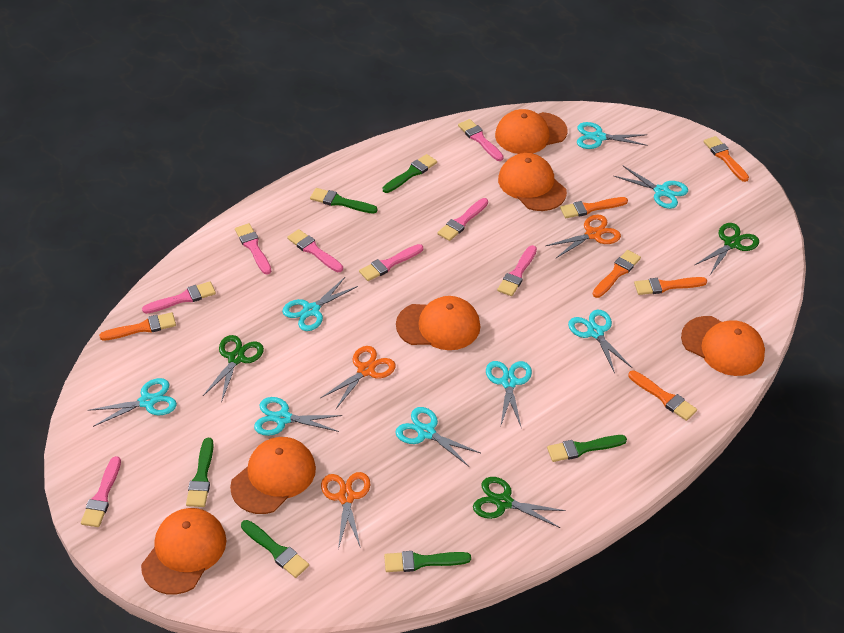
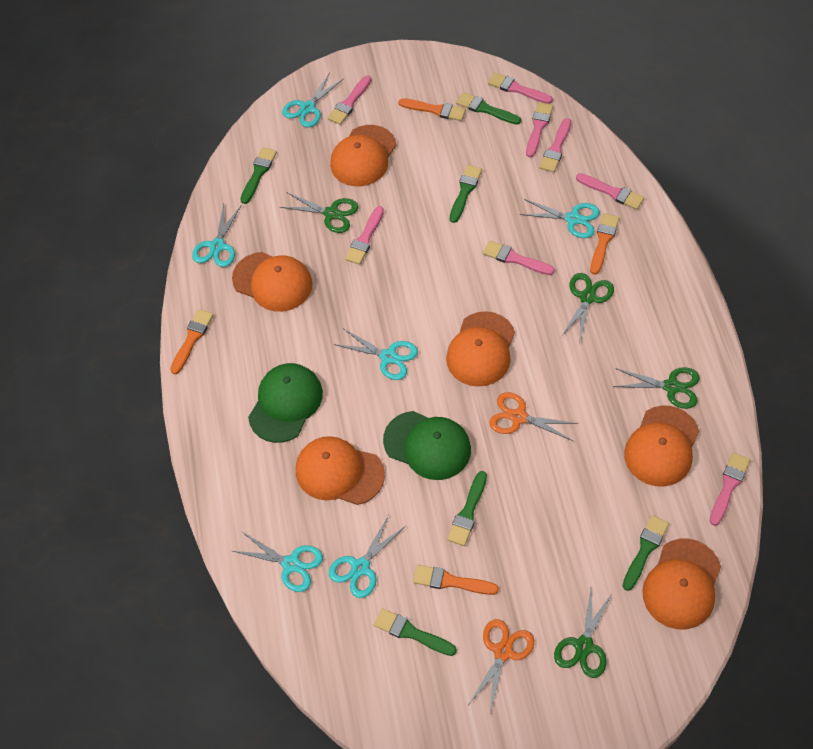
green cap: 0 -> 2
green scissors: 3 -> 4
orange brush: 6 -> 4
orange scissors: 3 -> 2
turquoise scissors: 8 -> 6

